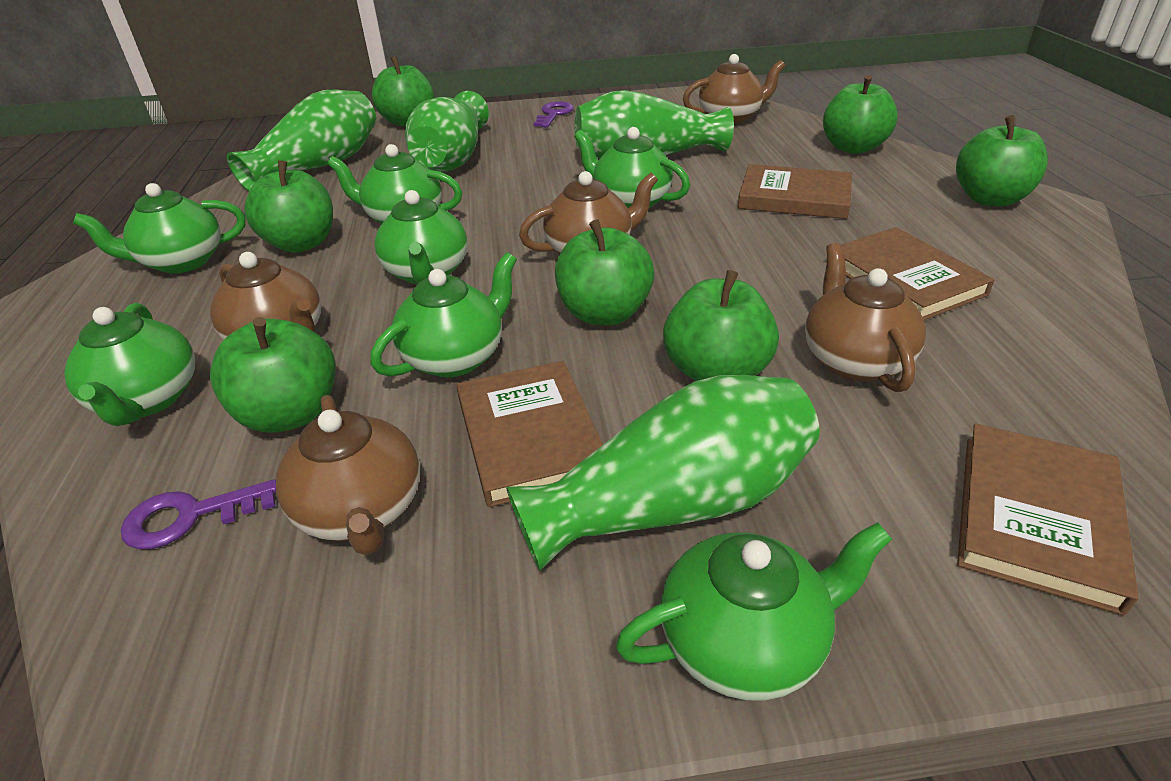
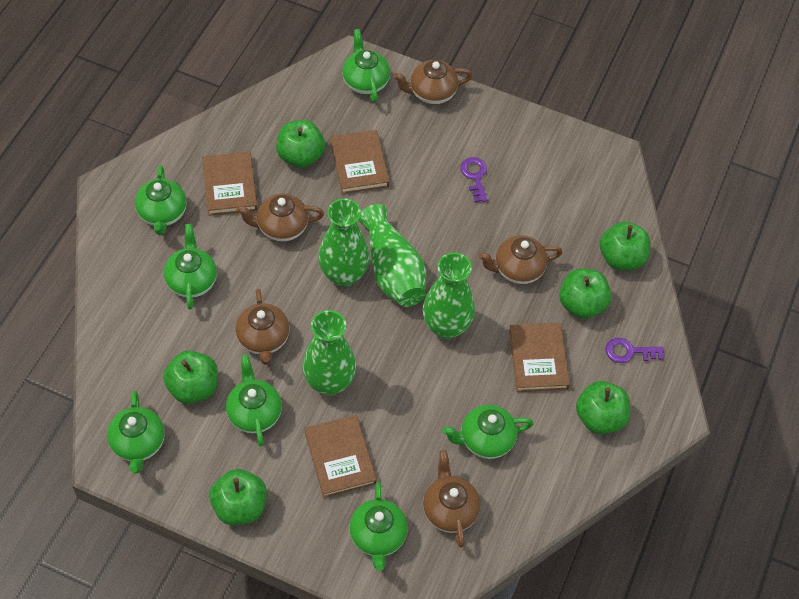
green apple: 7 -> 6

